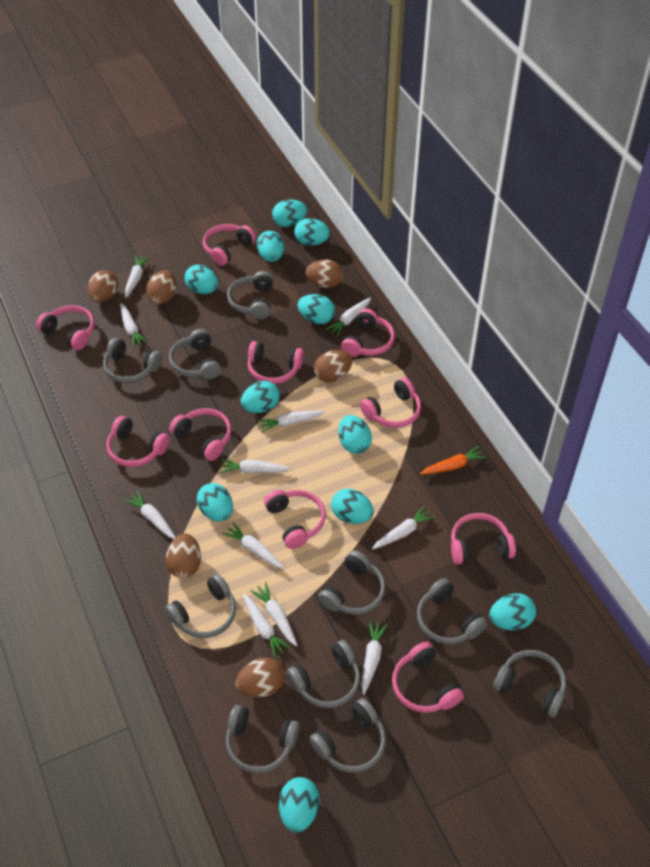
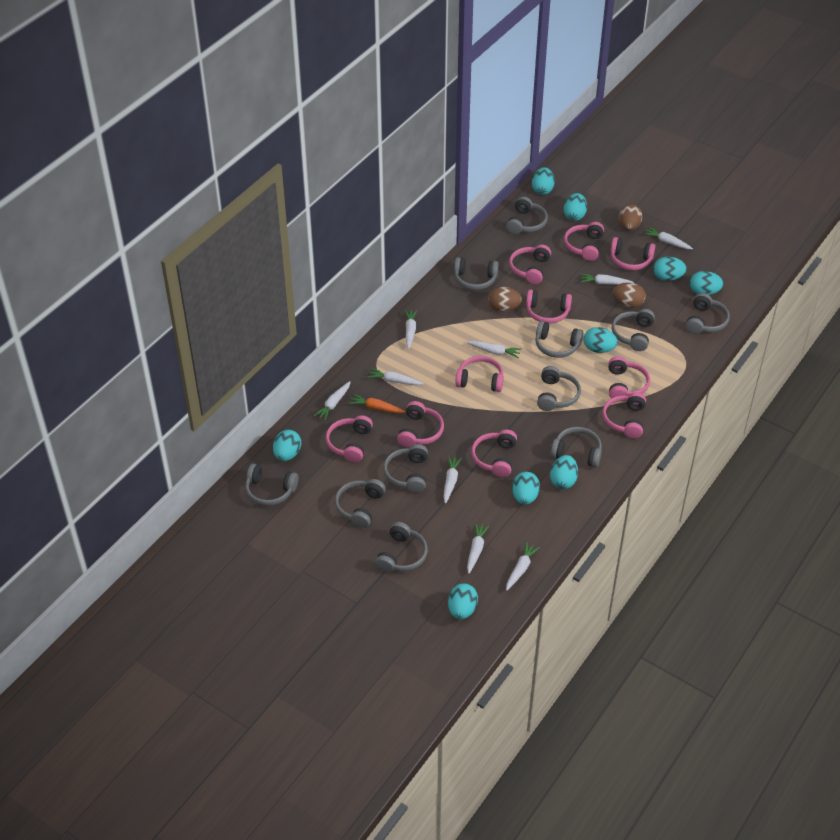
brown egg: 6 -> 3
grey headphones: 10 -> 11
turquoise egg: 11 -> 9
white carrot: 11 -> 9

